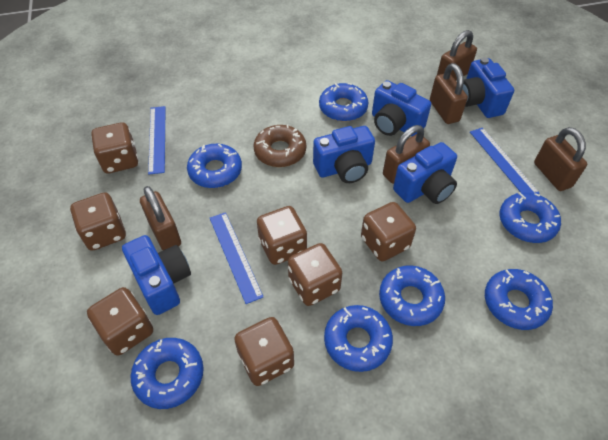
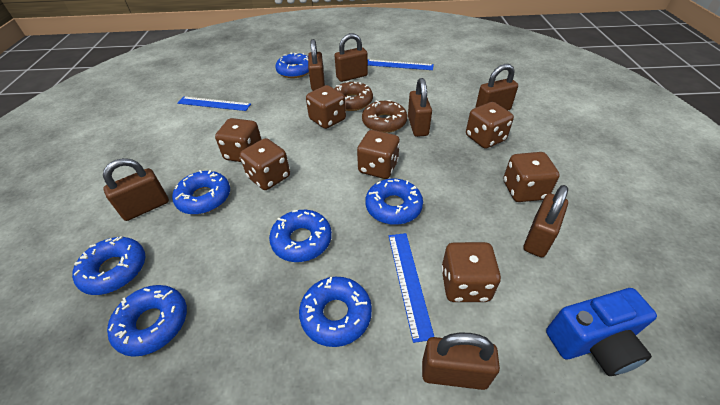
blue camera: 5 -> 1
brown donut: 1 -> 2
brown padlock: 5 -> 7

